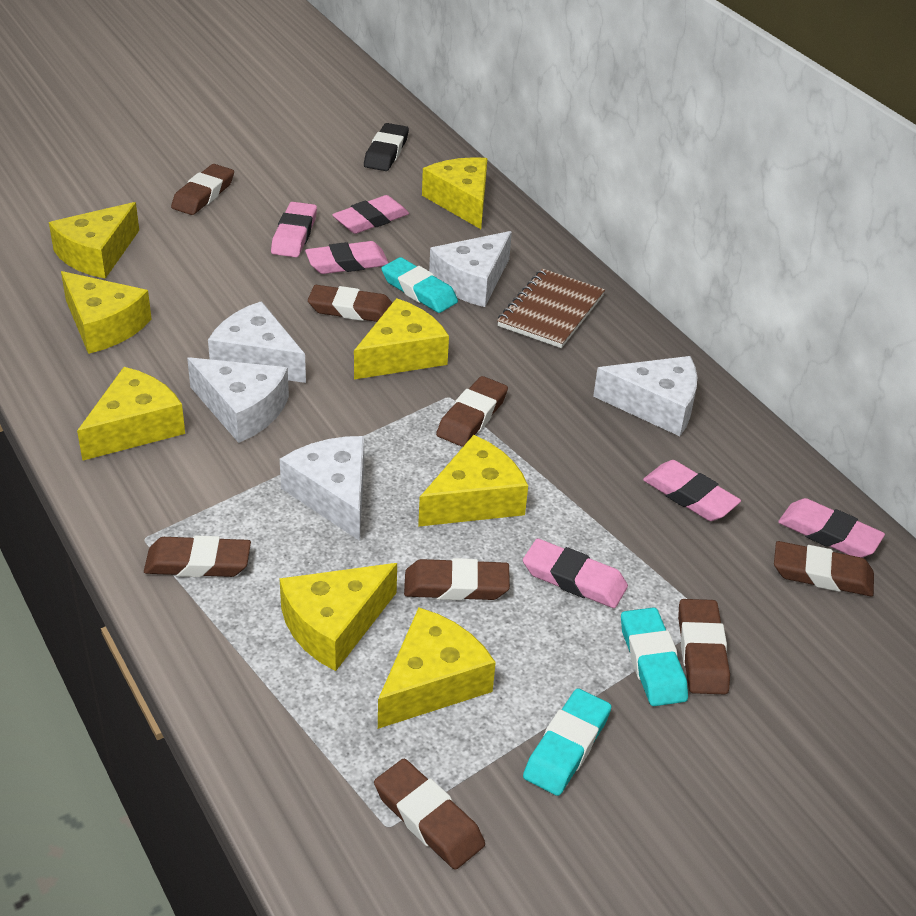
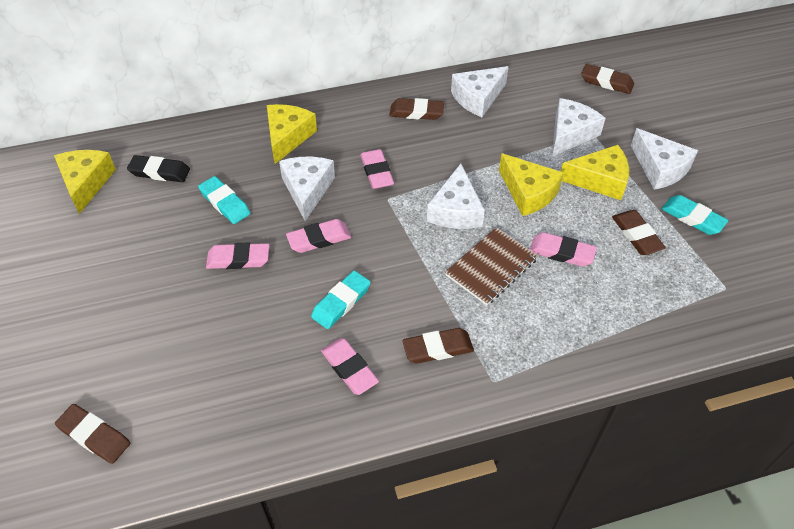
brown eraser: 8 -> 5
pink eraser: 6 -> 5
yellow cheese: 8 -> 4

